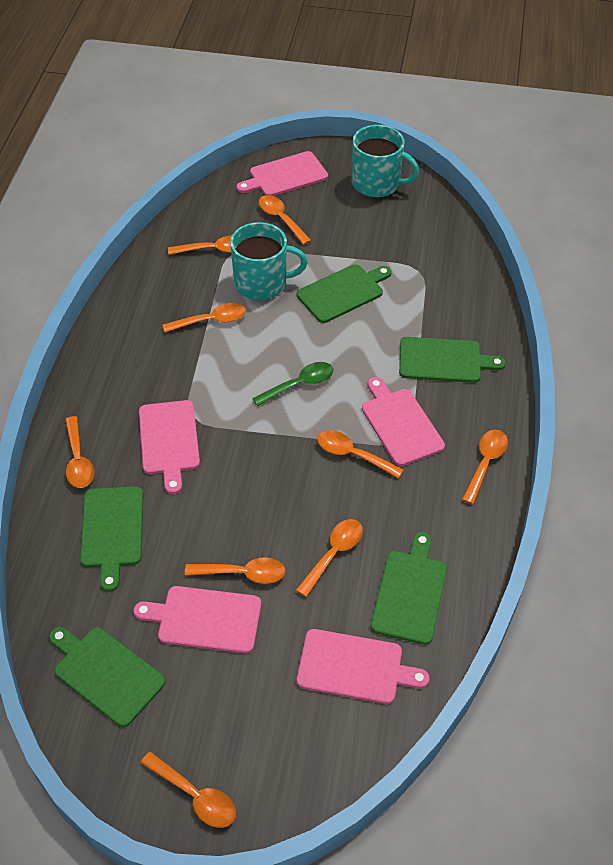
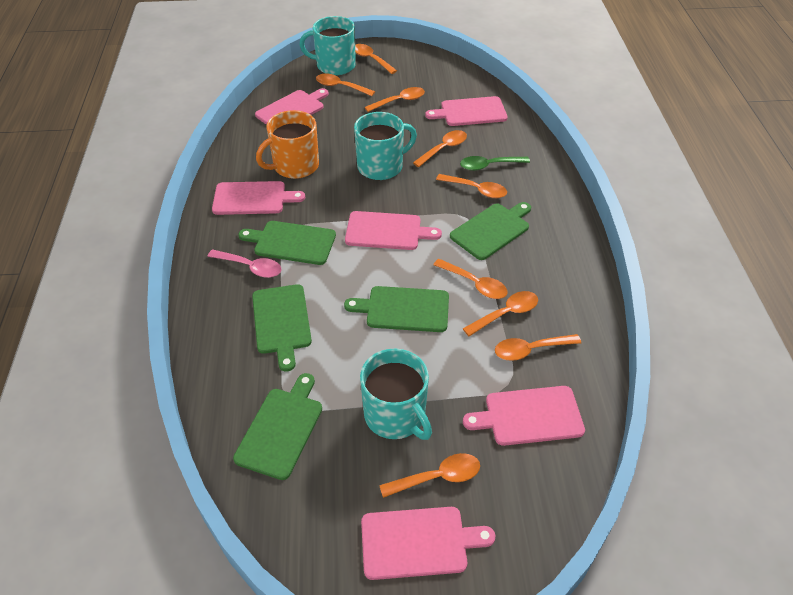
orange mug: 0 -> 1
pink cutting board: 5 -> 6
pink spoon: 0 -> 1
turquoise mug: 2 -> 3

